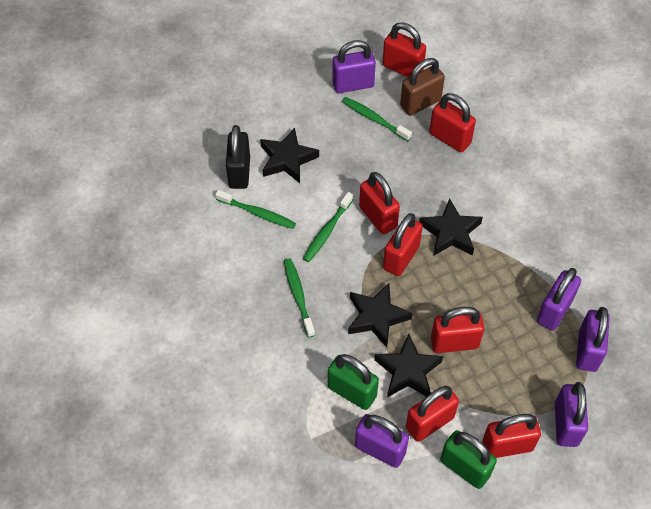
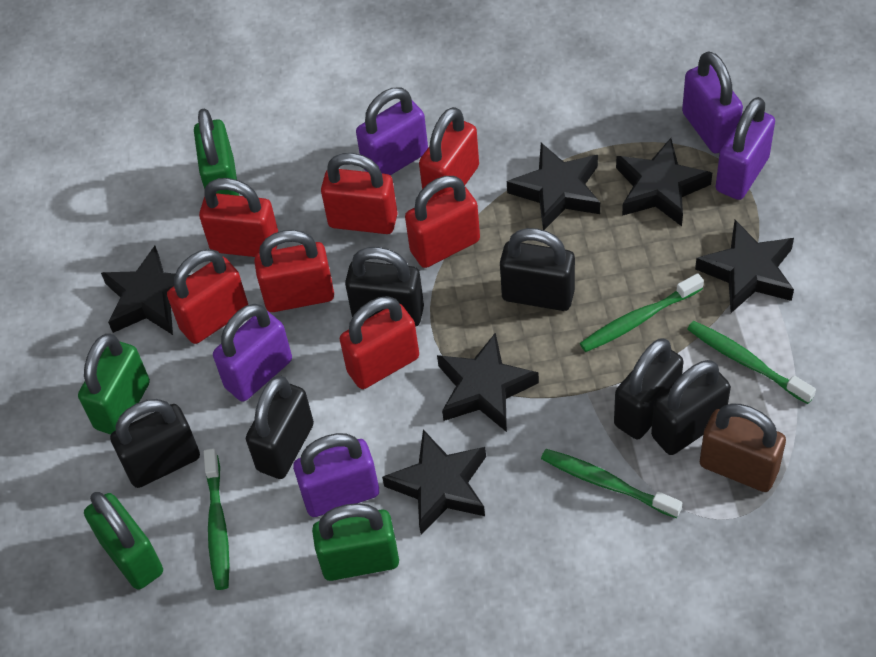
black padlock: 1 -> 6
black star: 4 -> 6
green padlock: 2 -> 4

